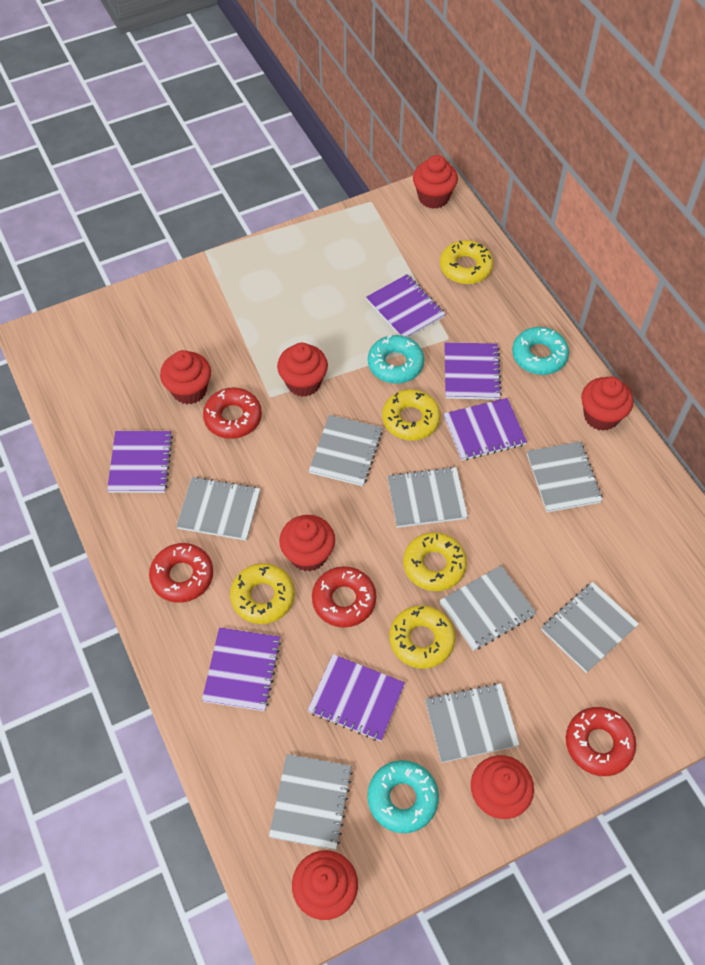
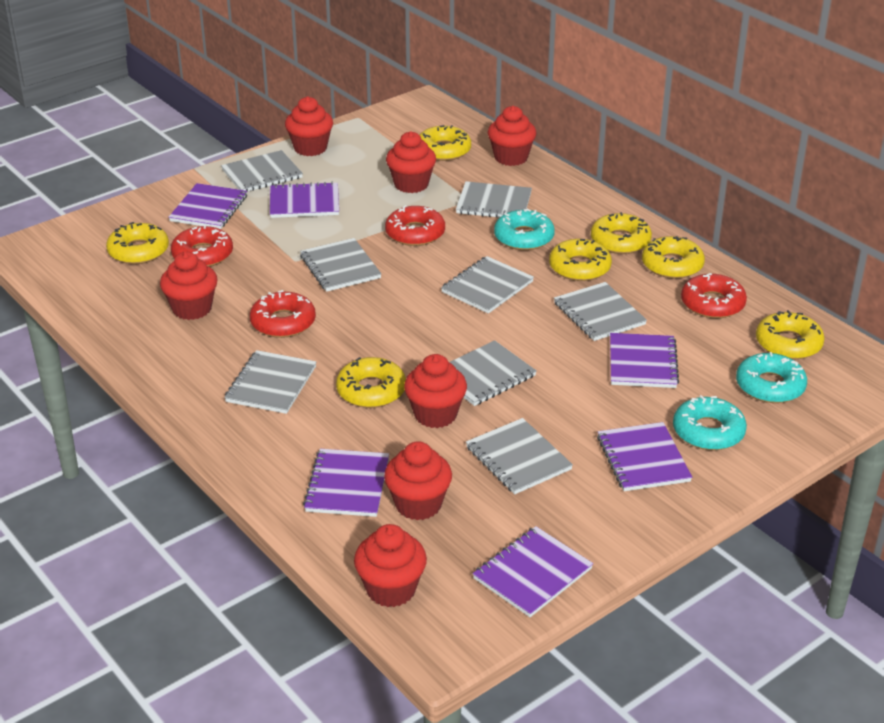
yellow donut: 5 -> 7

